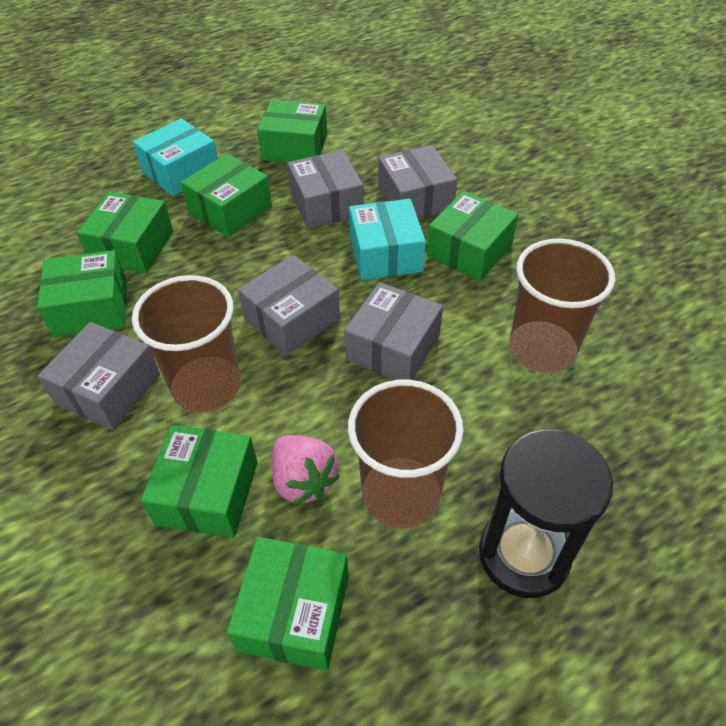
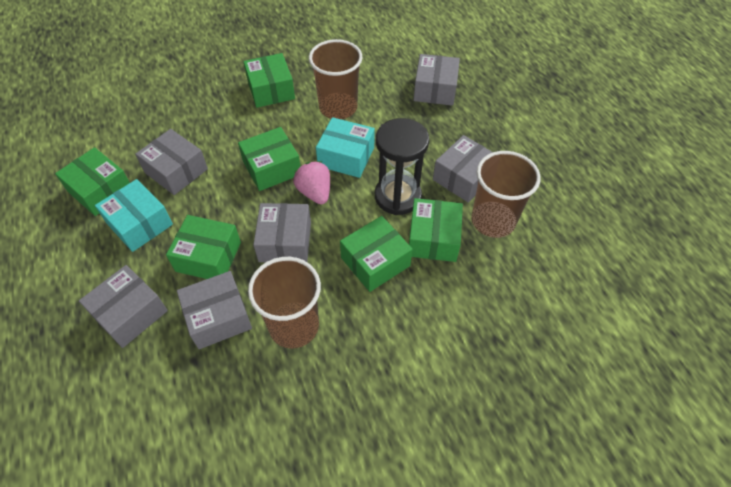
green box: 7 -> 6
grey box: 5 -> 6

